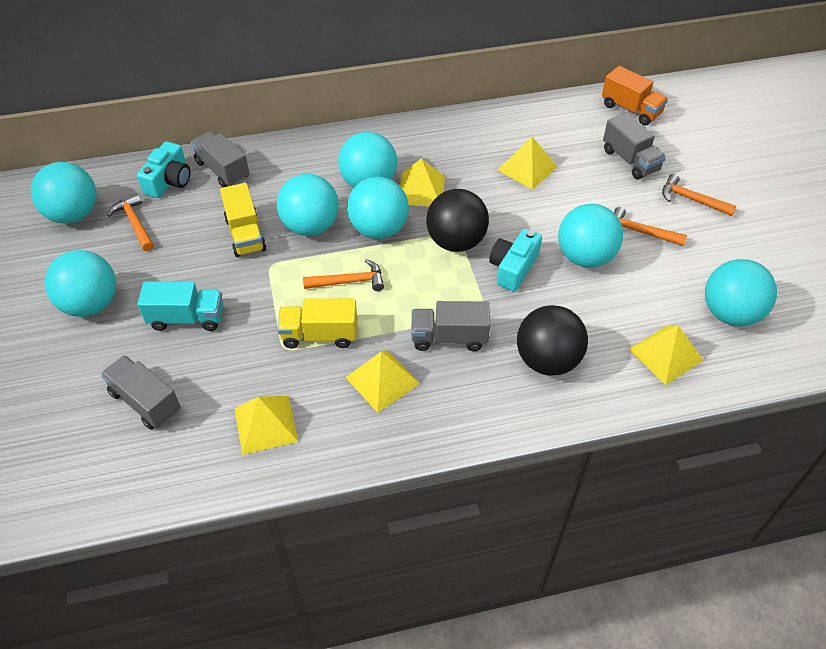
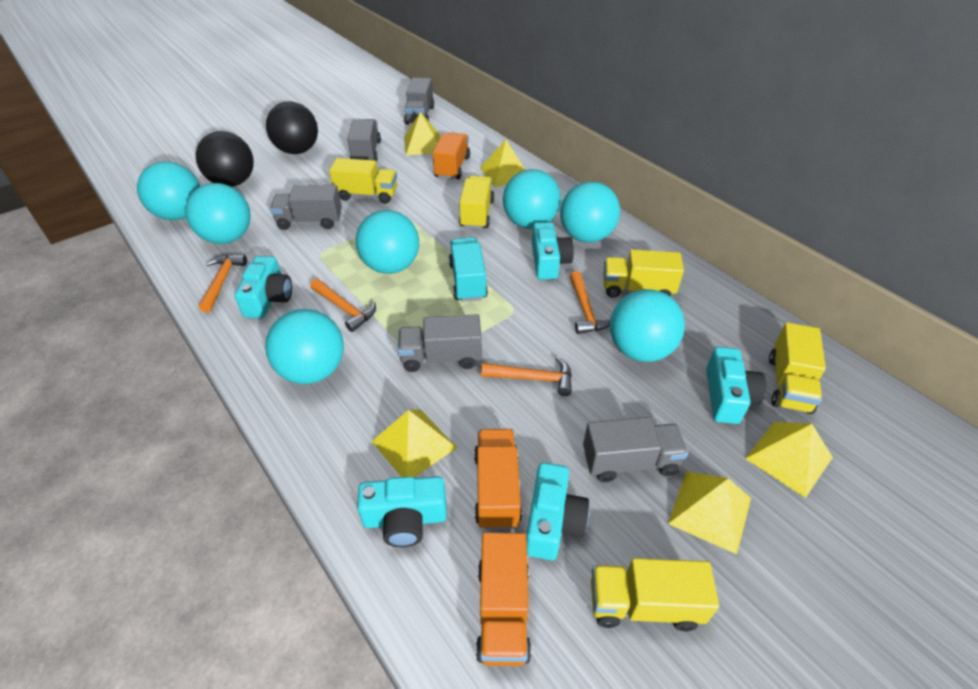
grey truck: 4 -> 5
orange truck: 1 -> 3
turquoise camera: 2 -> 5
yellow truck: 2 -> 5

